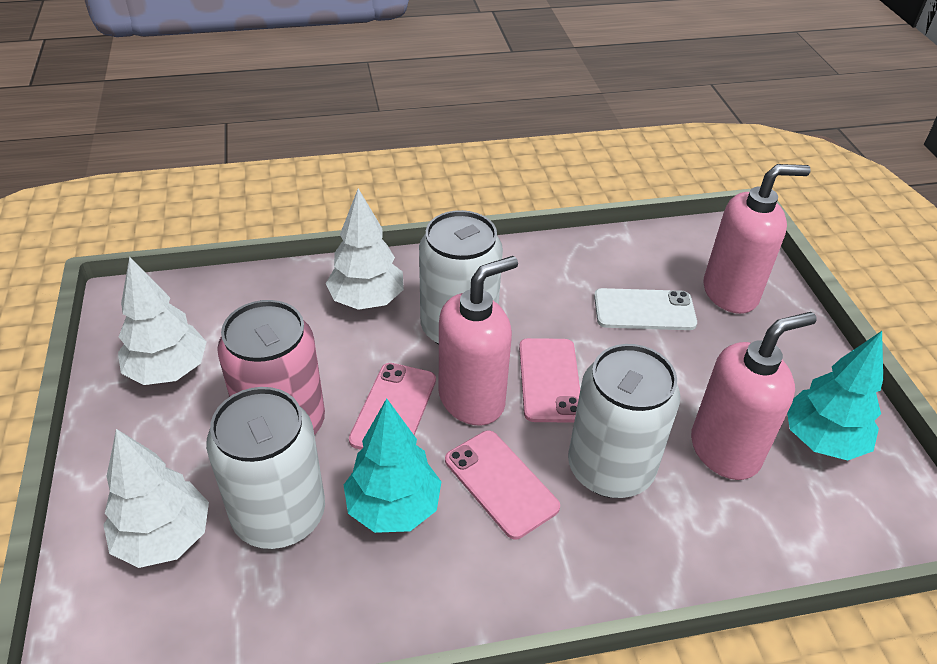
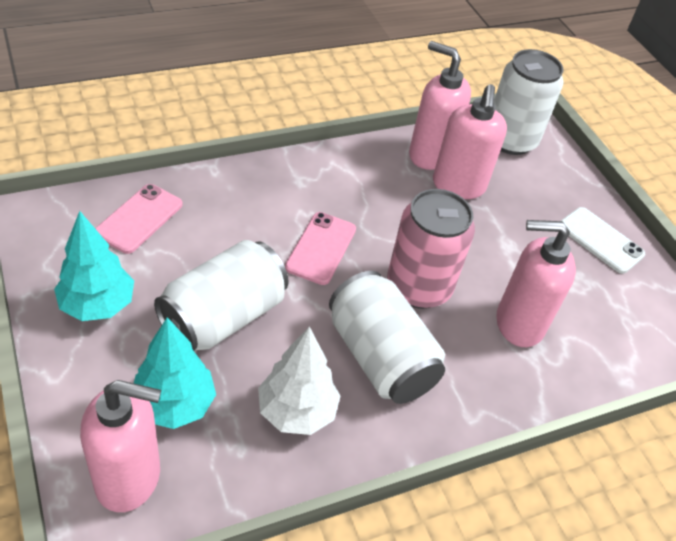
pink phone: 3 -> 2
pink soap dispenser: 3 -> 4
white tree: 3 -> 1

